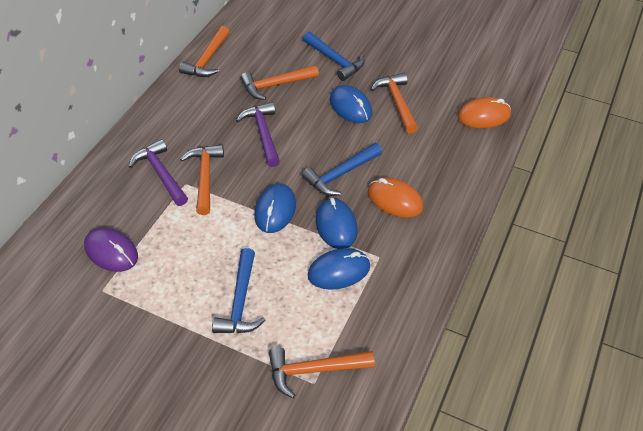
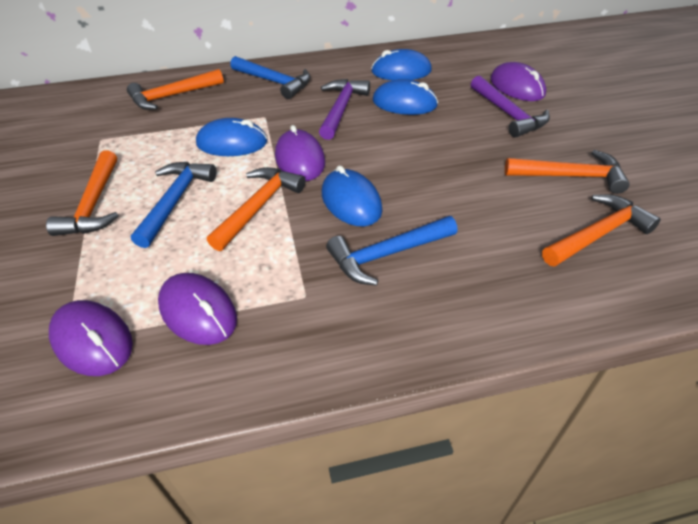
orange mouse: 2 -> 0
purple mouse: 1 -> 4

